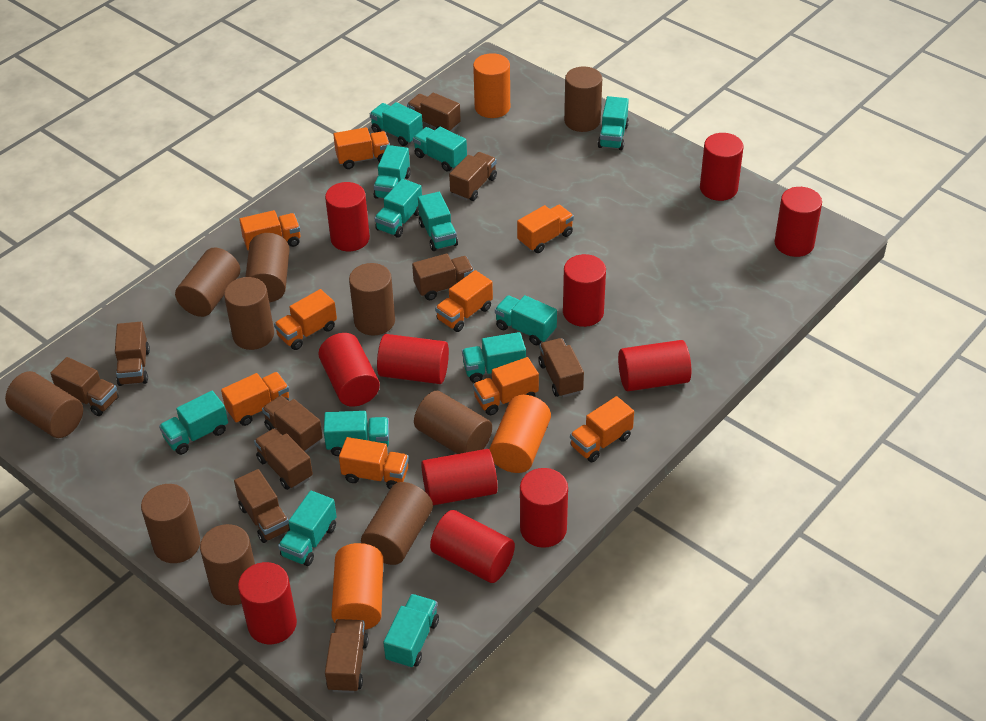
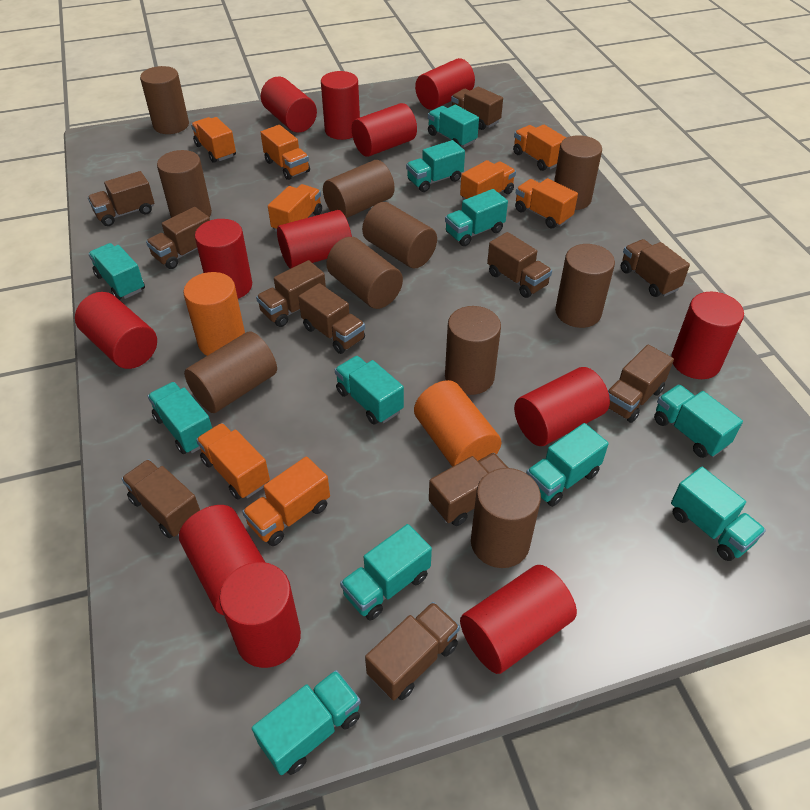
brown truck: 10 -> 11
orange cylinder: 3 -> 2
orange truck: 9 -> 8
red cylinder: 11 -> 12
turquoise truck: 12 -> 11

